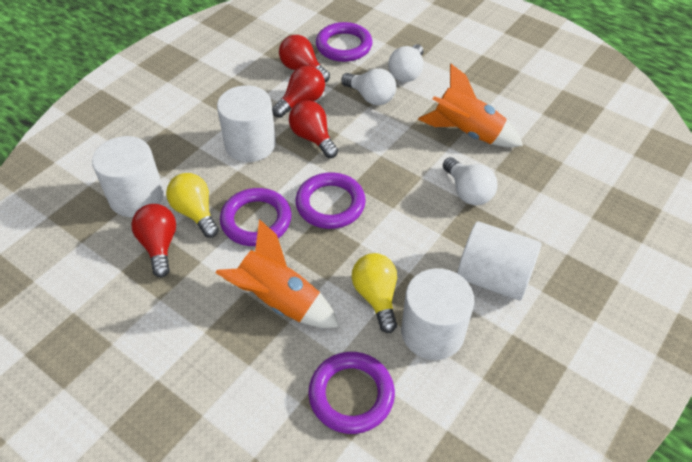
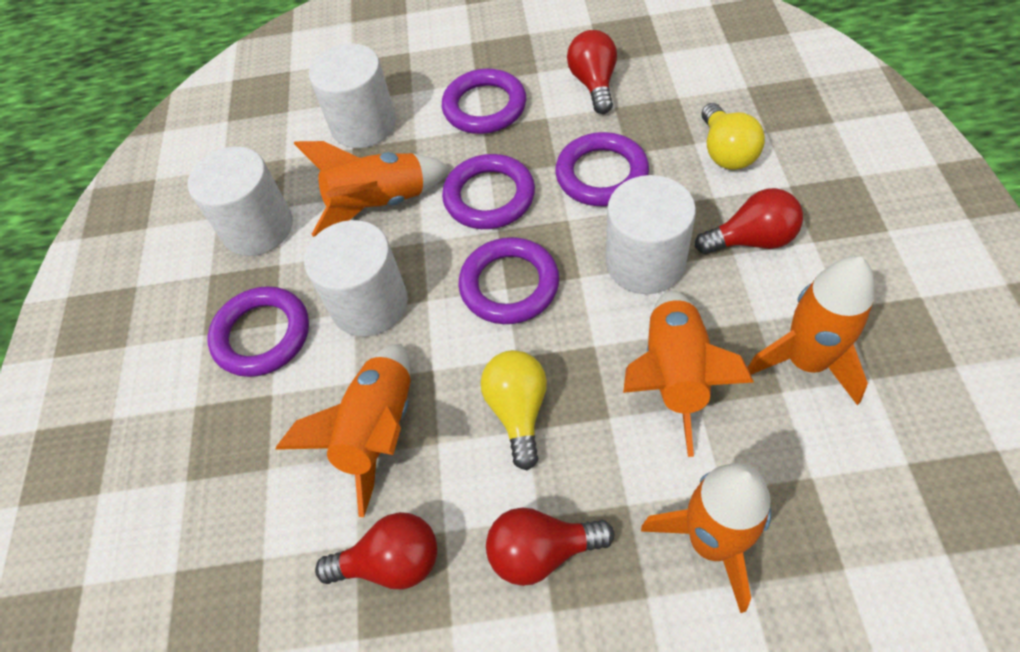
orange rocket: 2 -> 5
purple ring: 4 -> 5
white light bulb: 3 -> 0

